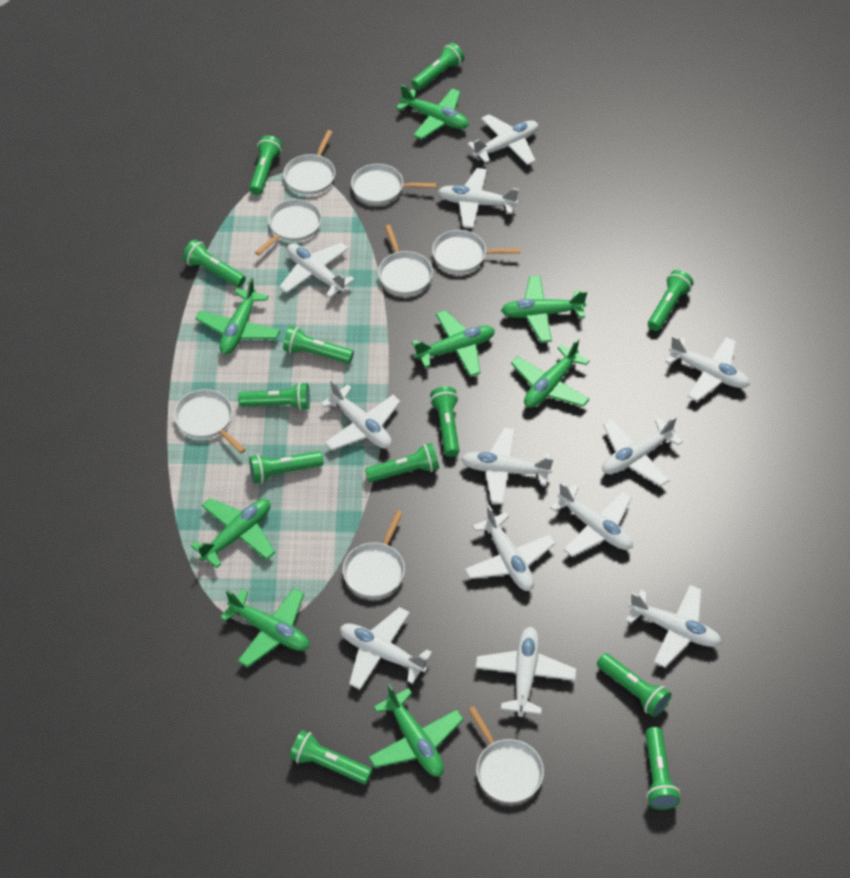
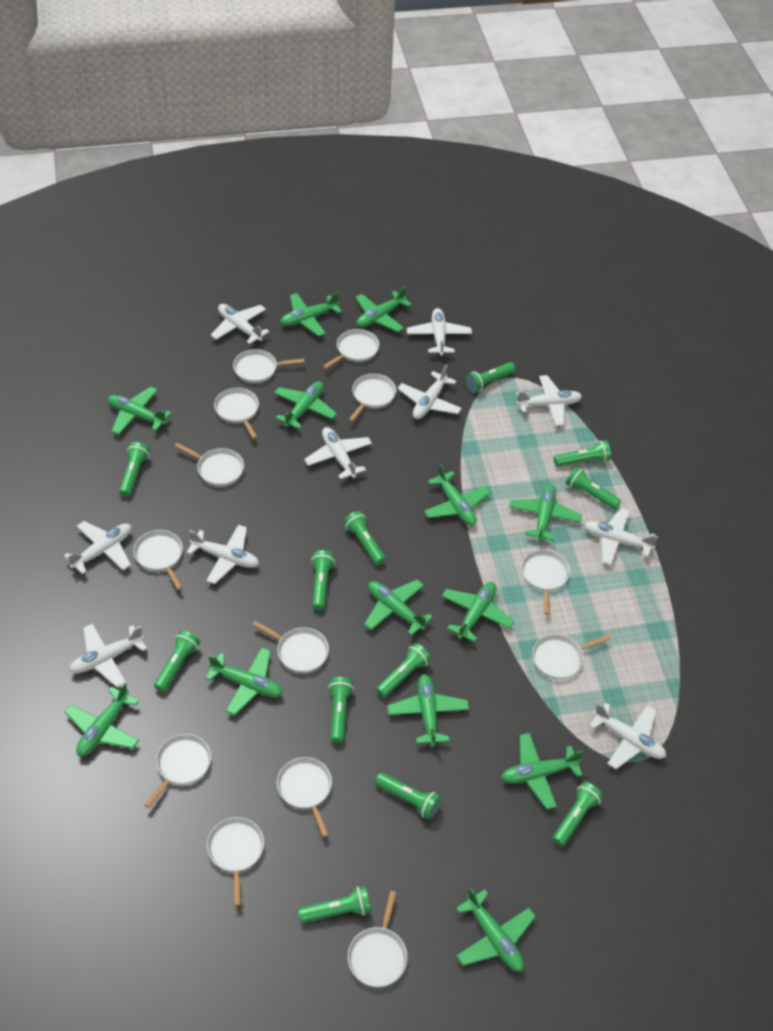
green plane: 8 -> 13
white pan: 8 -> 13
white plane: 12 -> 10

